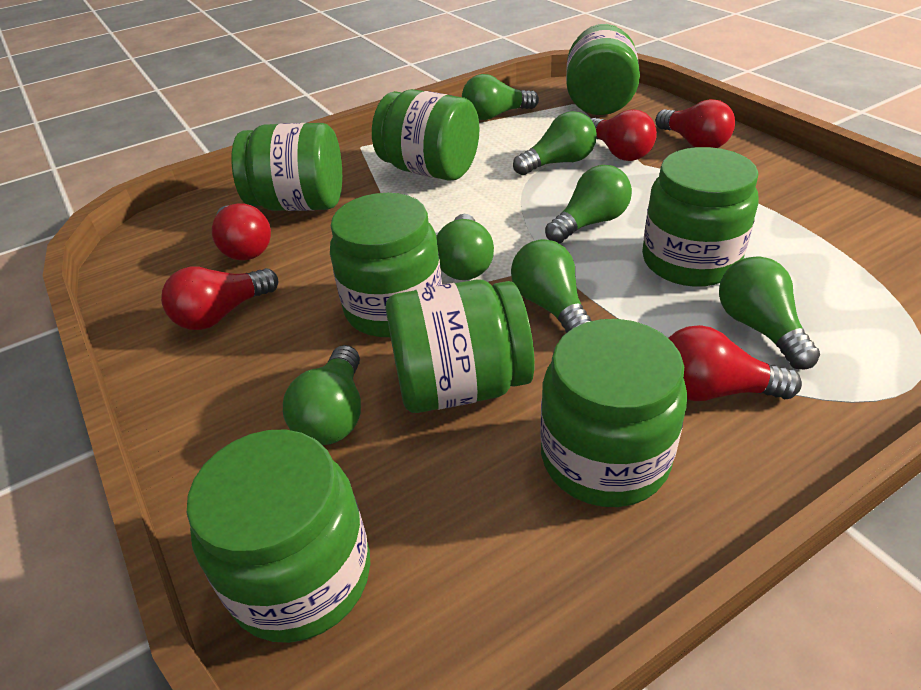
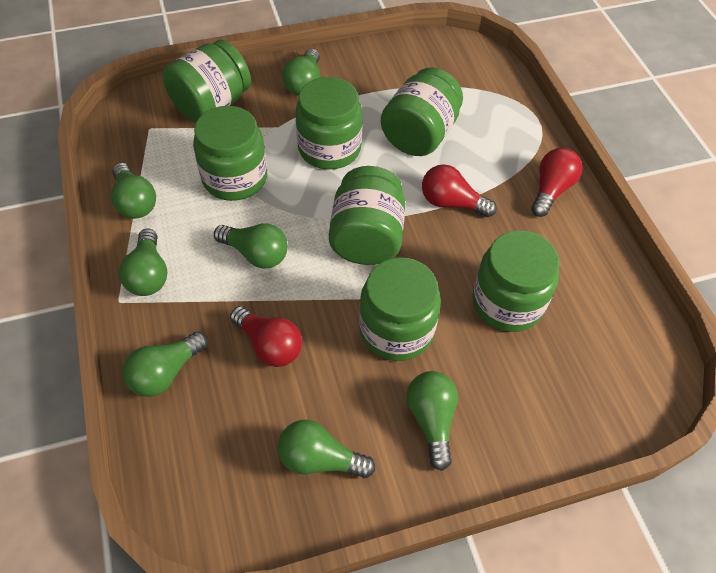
green jar: 8 -> 7
red light bulb: 5 -> 3

